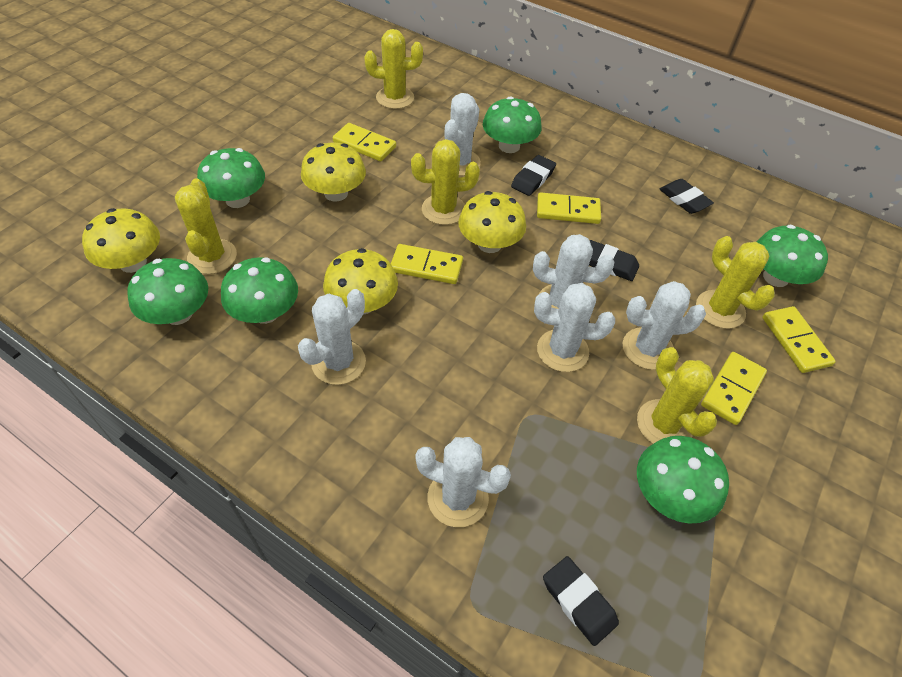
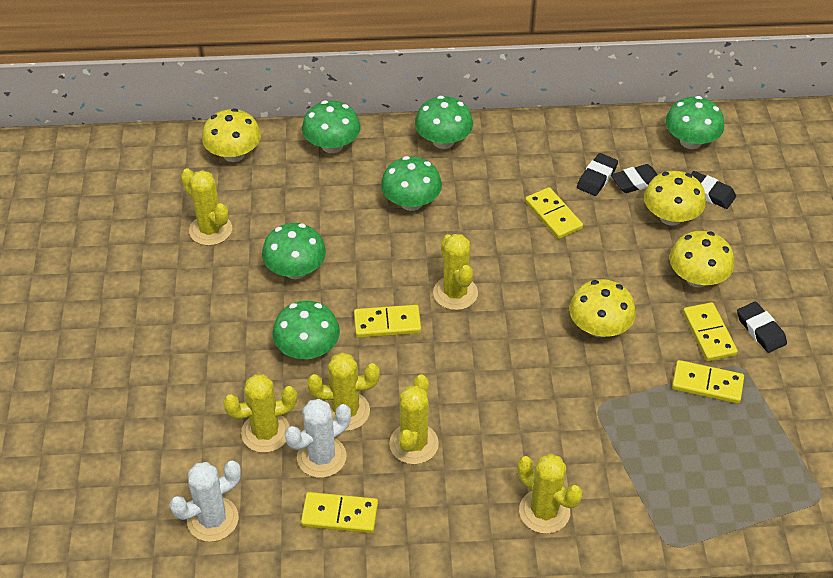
white cactus: 6 -> 2
yellow cactus: 5 -> 6

